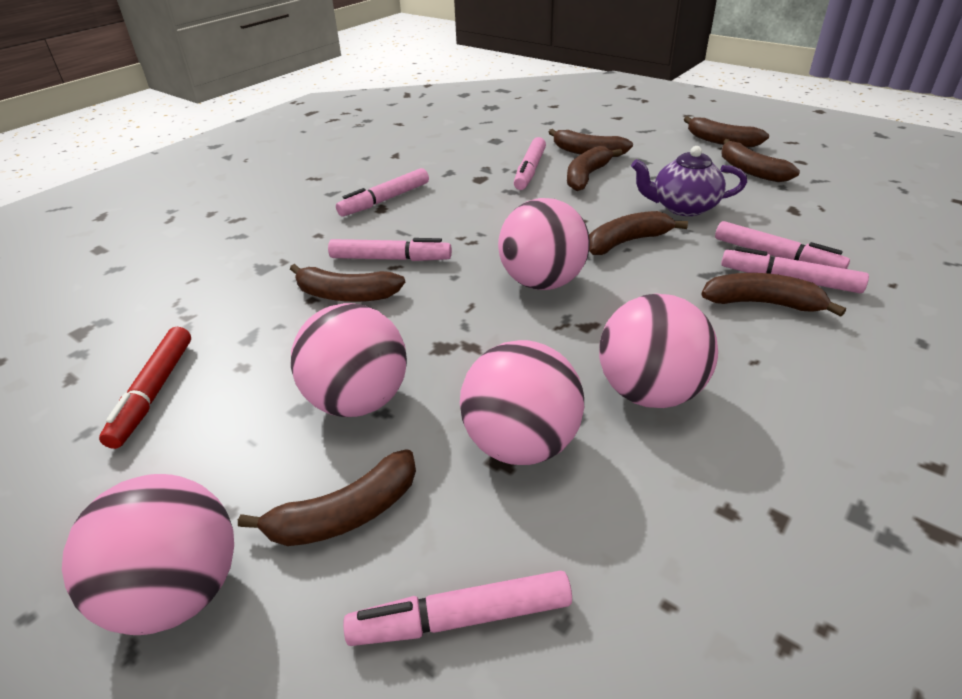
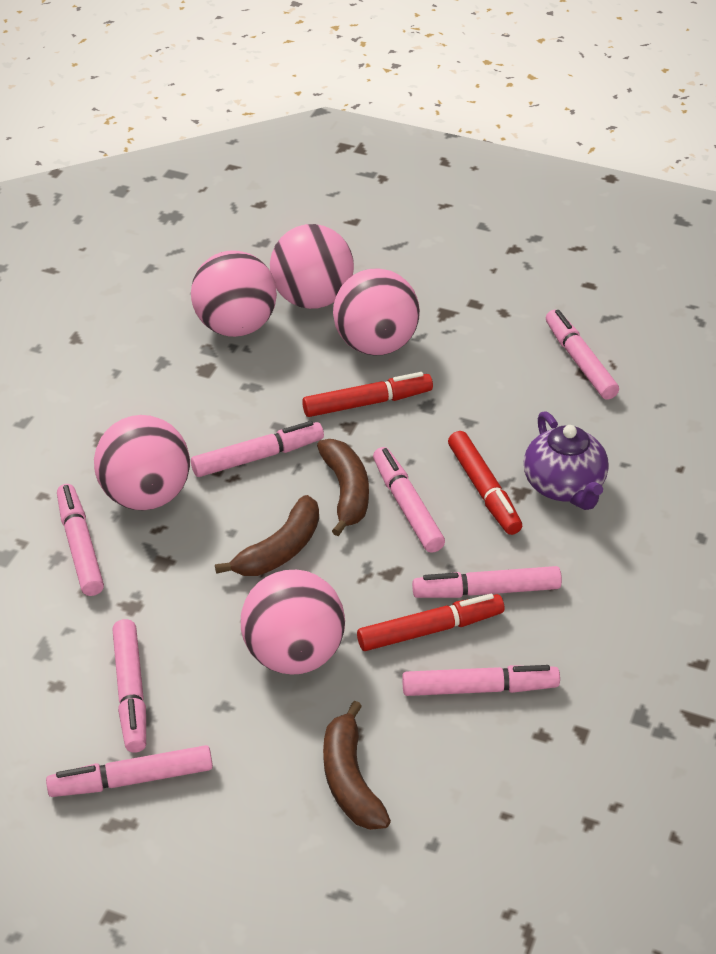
brown banana: 8 -> 3
pink marker: 6 -> 8
red marker: 1 -> 3

